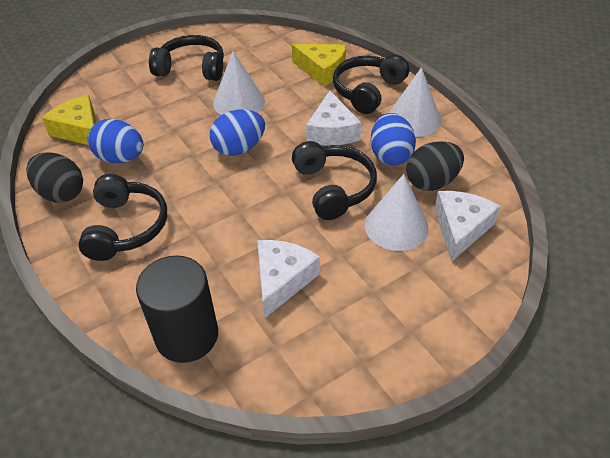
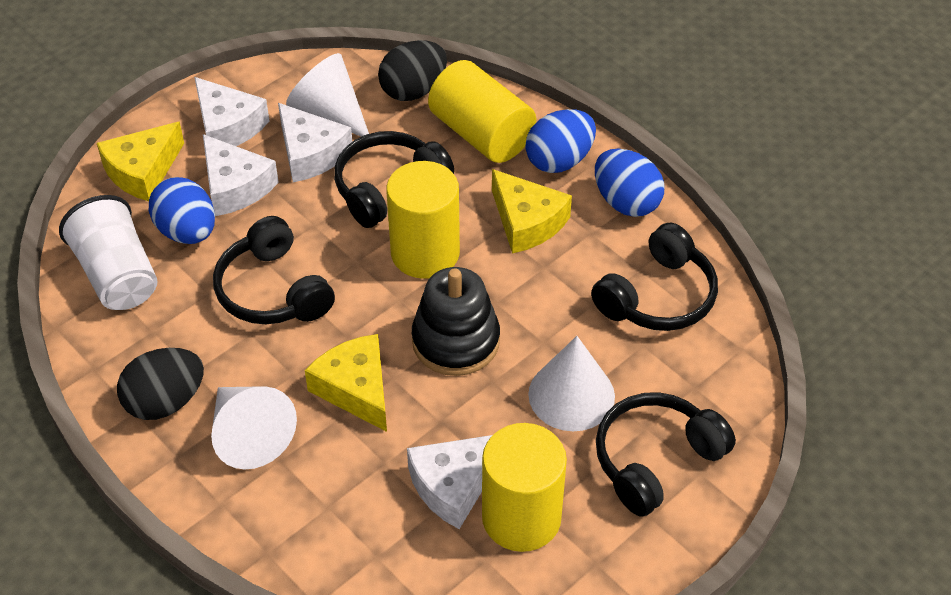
black cylinder: 1 -> 0
black stacking toy: 0 -> 1
white cheese: 3 -> 4
white cup: 0 -> 1
yellow cheese: 2 -> 3
yellow cylinder: 0 -> 3

